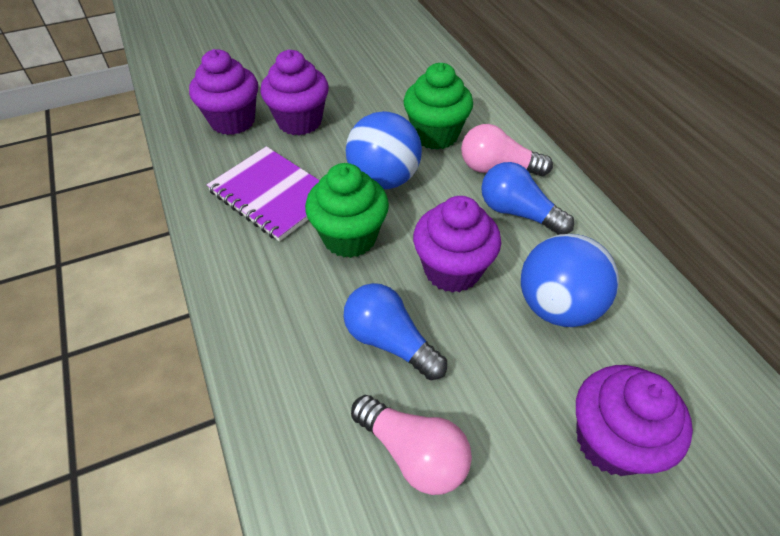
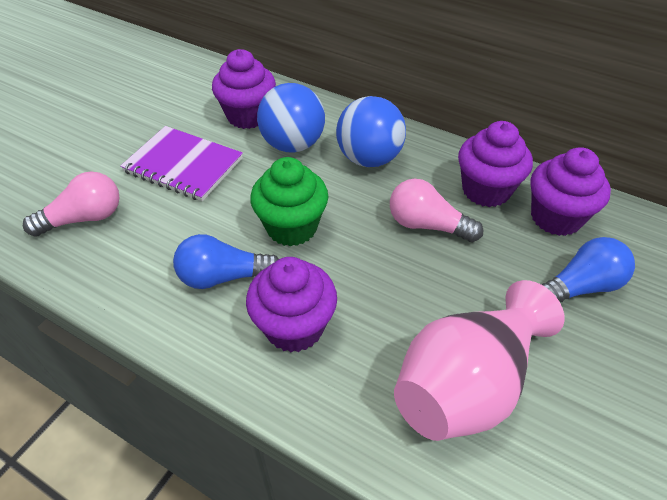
green cupcake: 2 -> 1
pink vase: 0 -> 1

